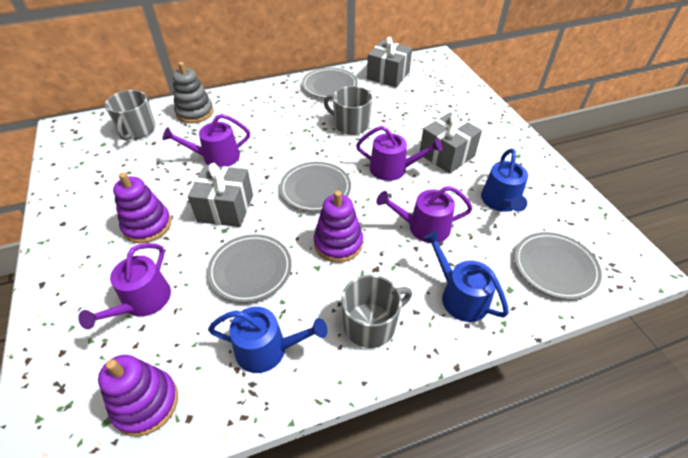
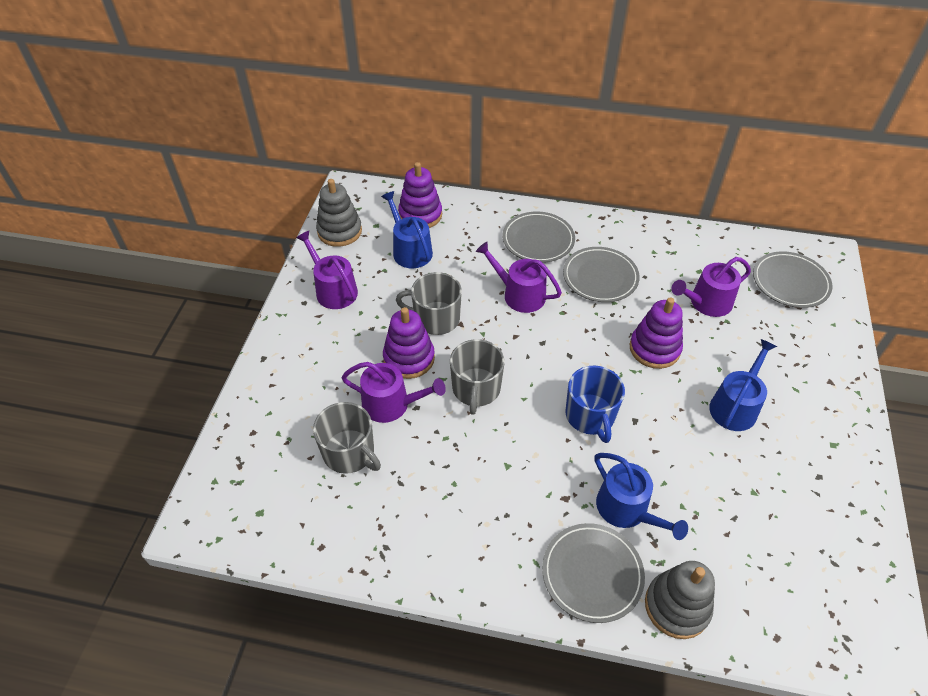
blue mug: 0 -> 1
grey gift: 3 -> 0
grey stacking toy: 1 -> 2

